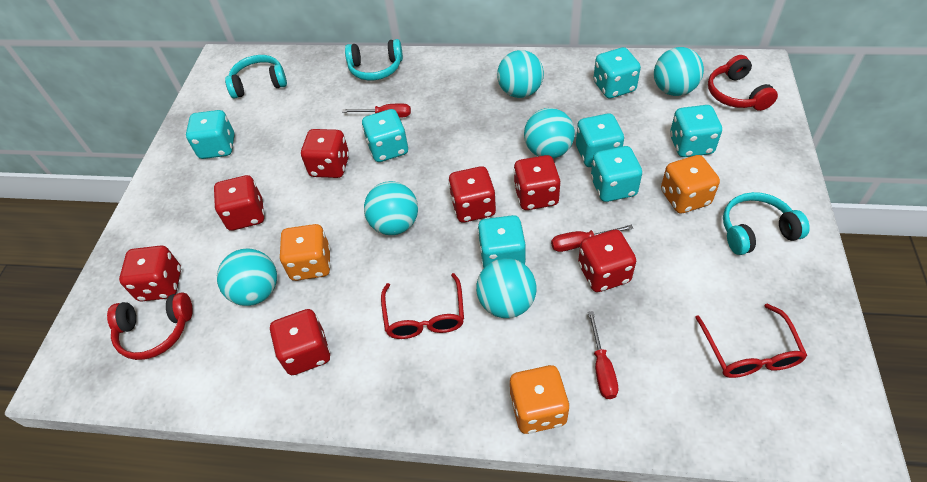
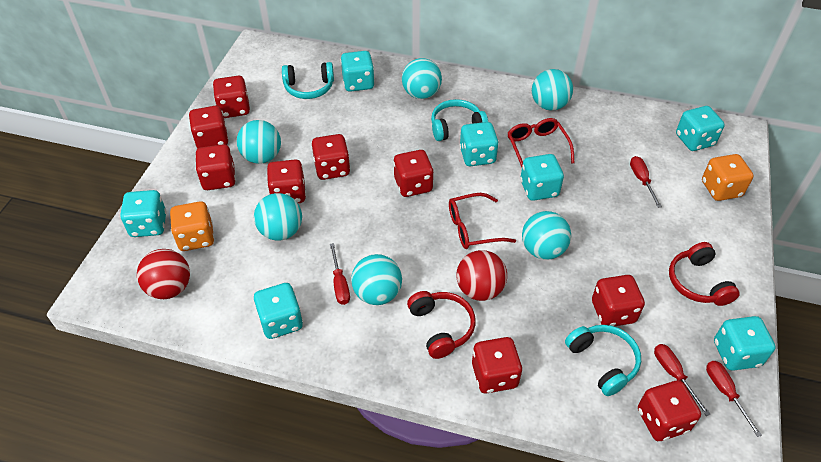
orange dice: 3 -> 2
red ball: 0 -> 2
red dice: 7 -> 9
red screwdriver: 3 -> 4

